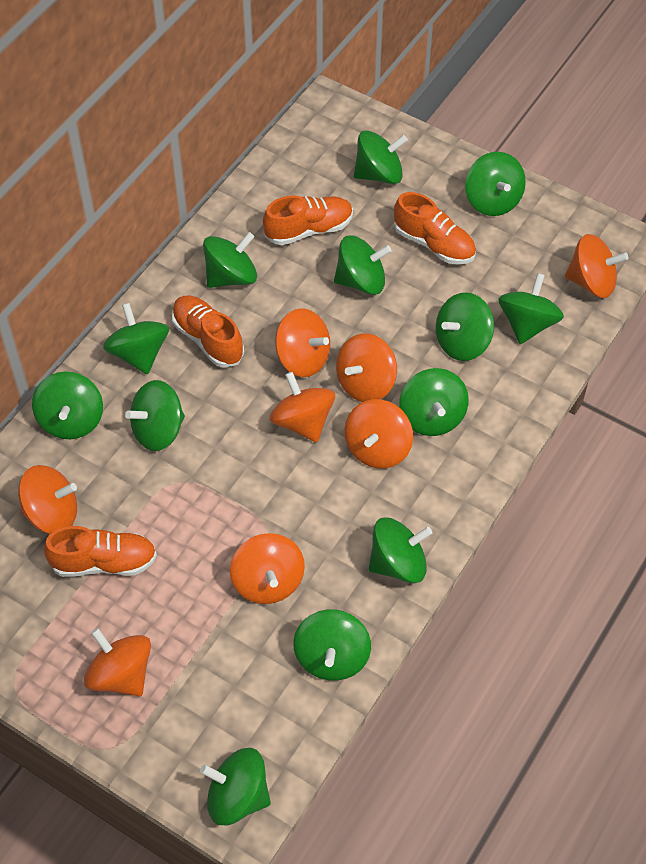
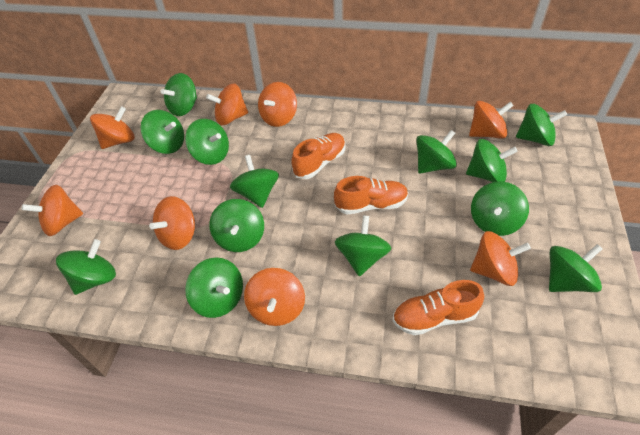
orange shoe: 4 -> 3

